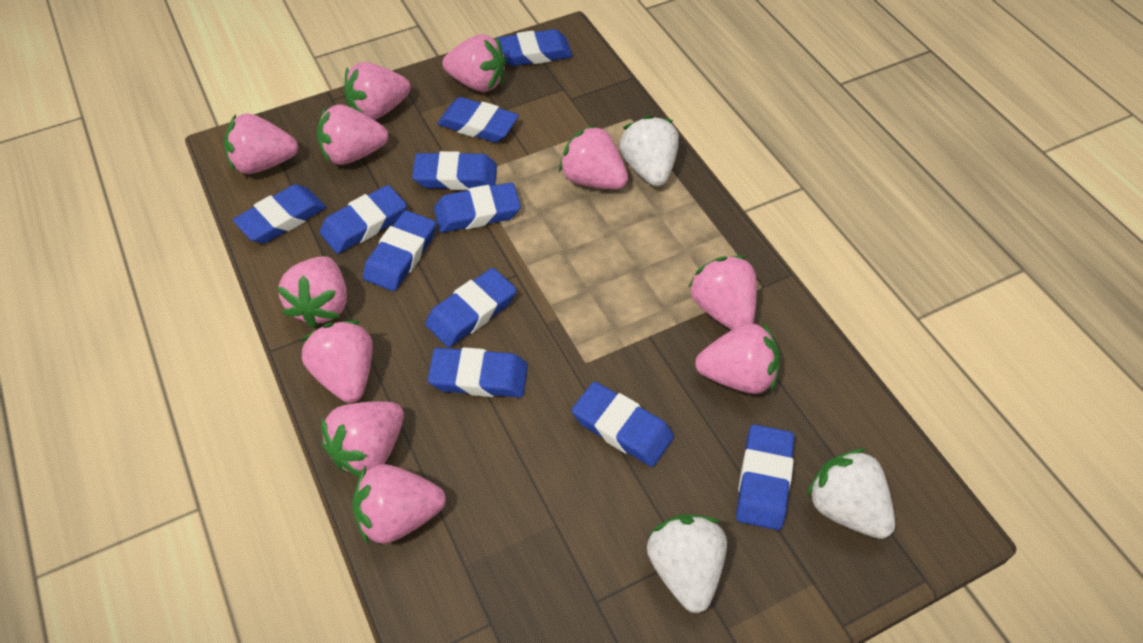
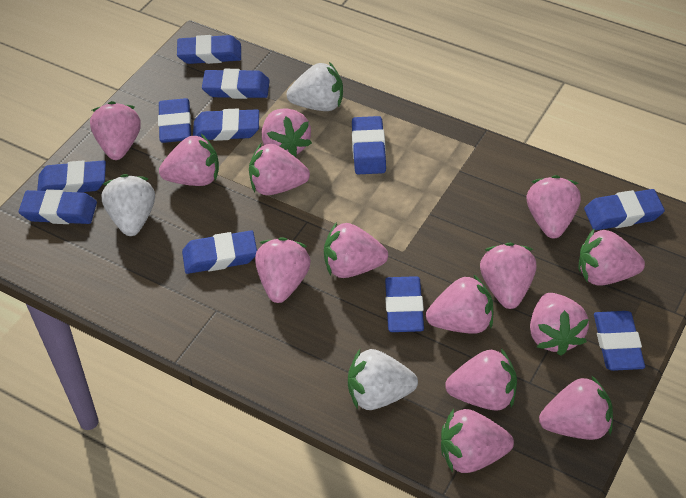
pink strawberry: 11 -> 14

